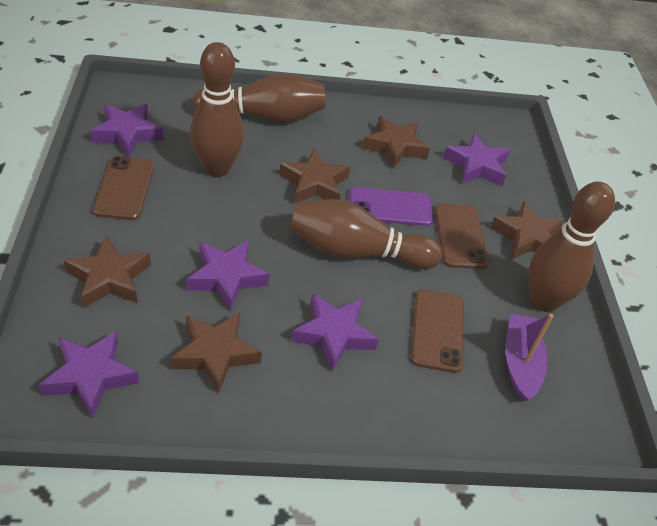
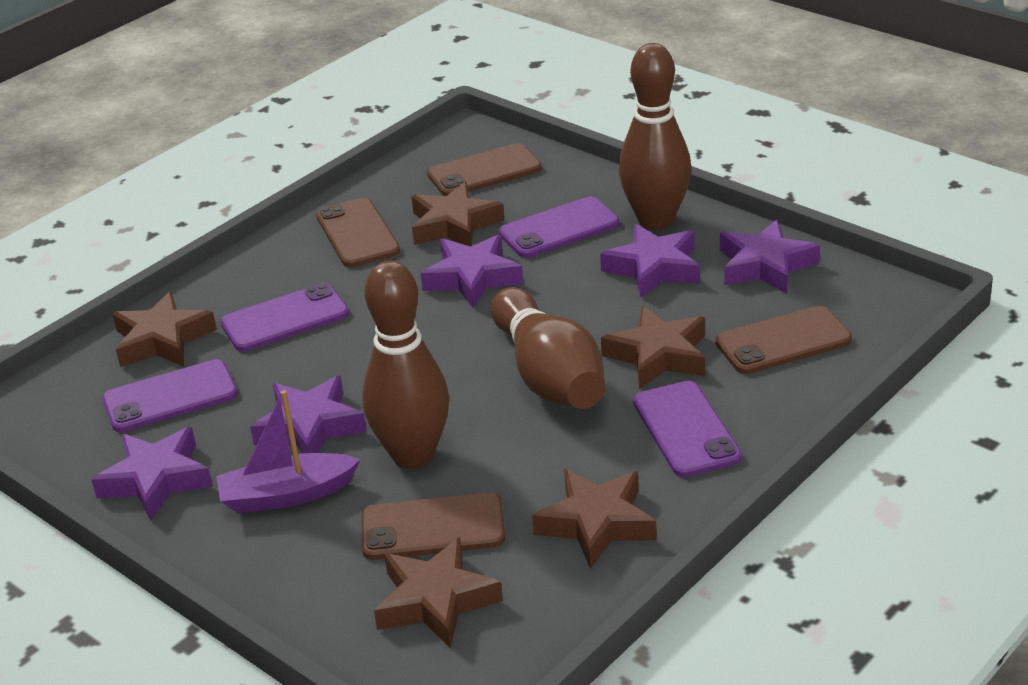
brown bowling pin: 4 -> 3
brown phone: 3 -> 4
purple phone: 1 -> 4

